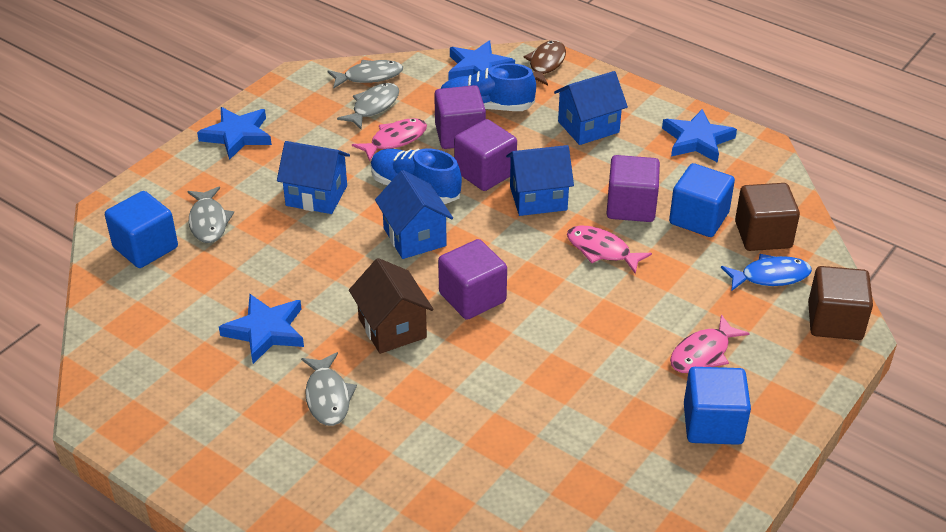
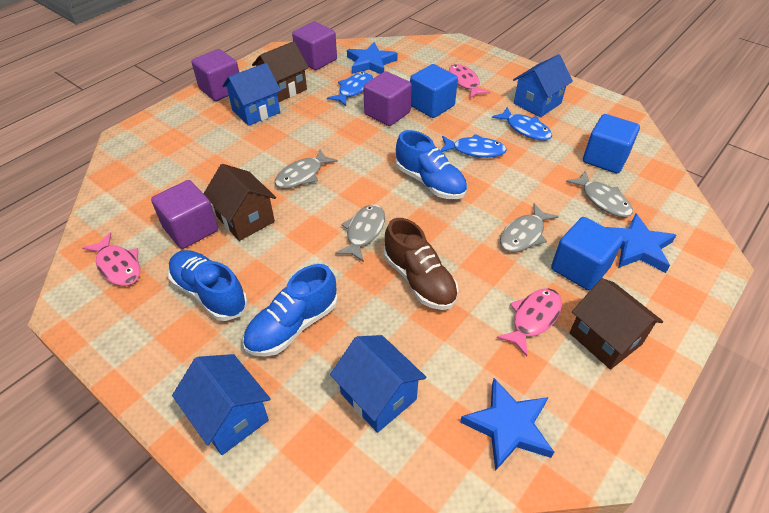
blue fish: 1 -> 3
blue shoe: 2 -> 3
blue star: 4 -> 3
brown cube: 2 -> 0
brown fish: 1 -> 0
brown house: 1 -> 3
brown shoe: 0 -> 1

